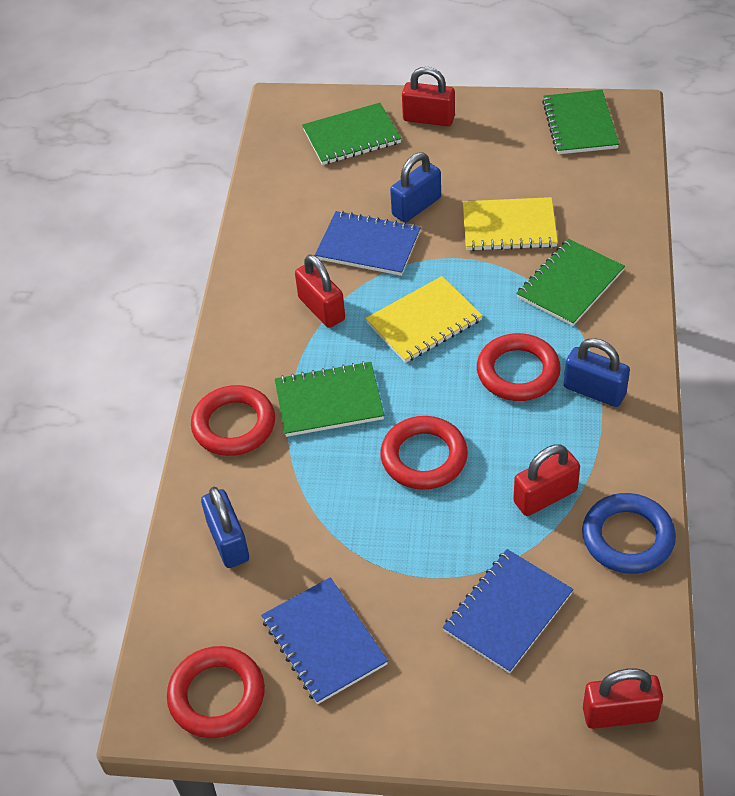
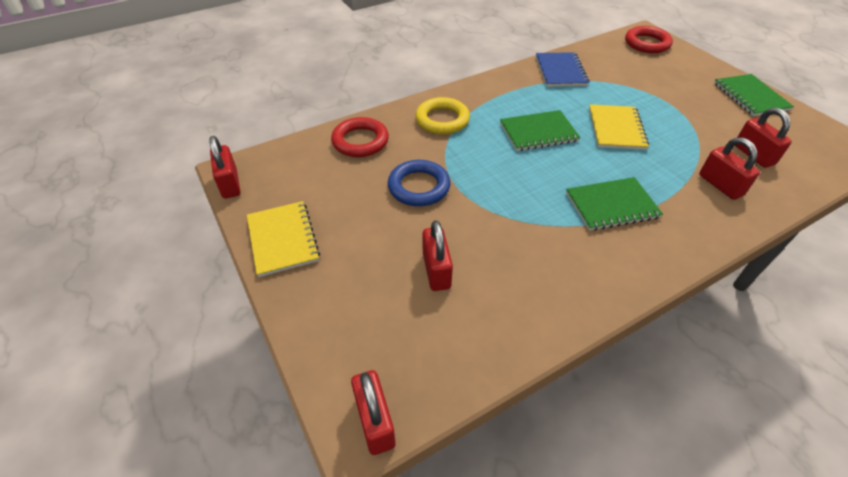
blue notebook: 3 -> 1
blue padlock: 3 -> 0
green notebook: 4 -> 3
red padlock: 4 -> 5
red ring: 4 -> 2
yellow ring: 0 -> 1

